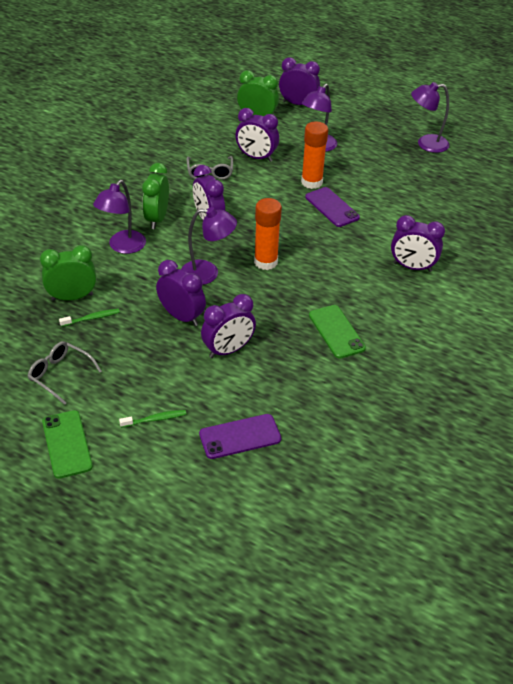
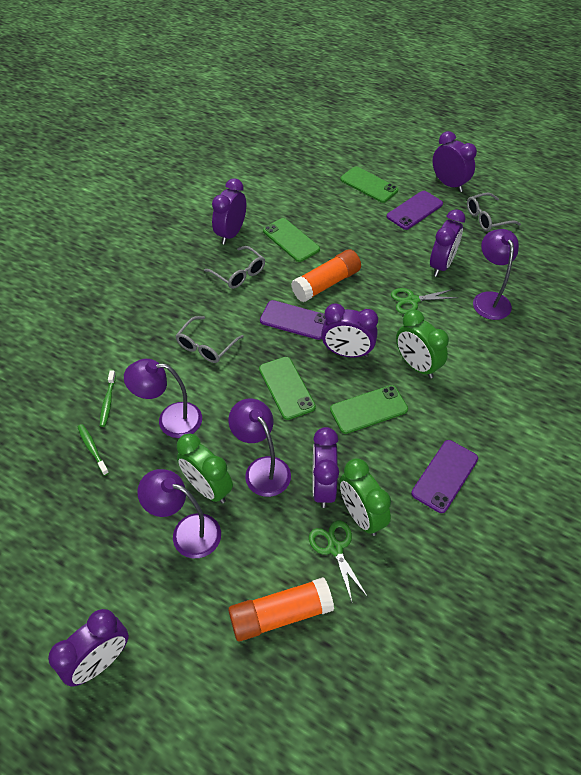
green phone: 2 -> 4
green scissors: 0 -> 2
grey glasses: 2 -> 3
purple phone: 2 -> 3

